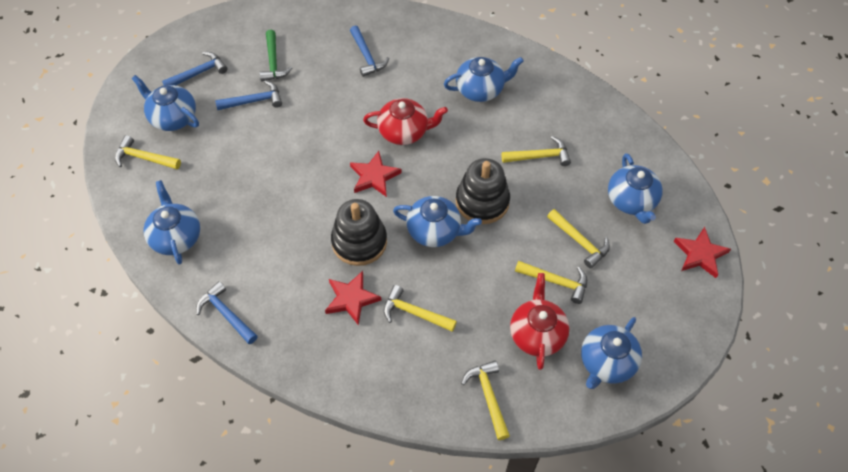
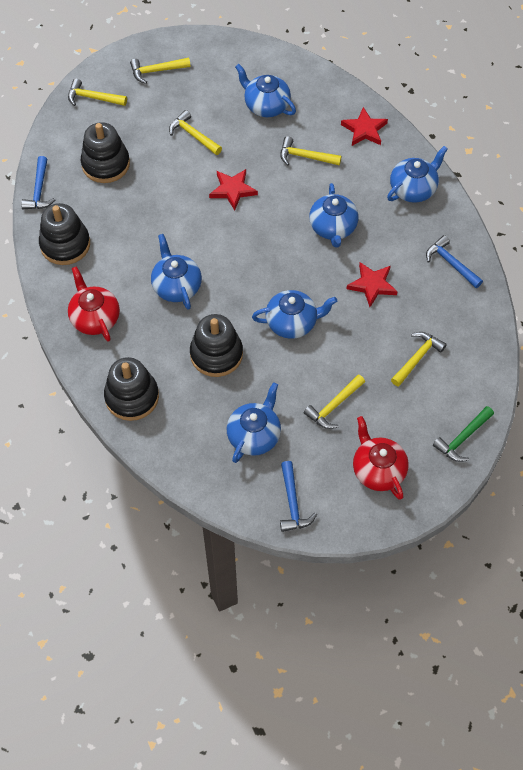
black stacking toy: 2 -> 4
blue hammer: 4 -> 3

